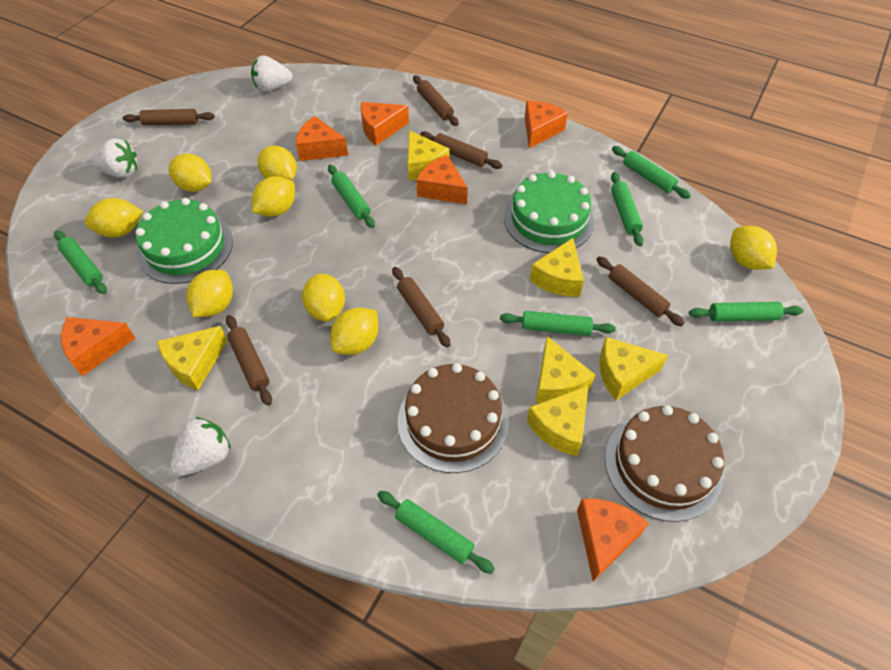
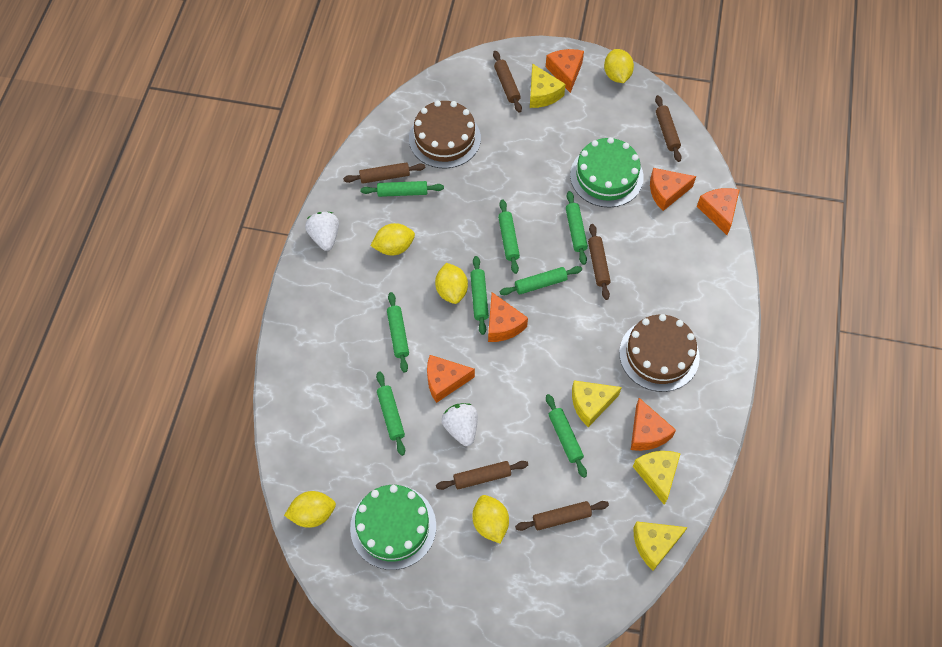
green rolling pin: 7 -> 8
white strawberry: 3 -> 2
yellow cheese: 6 -> 4
yellow lemon: 8 -> 5

